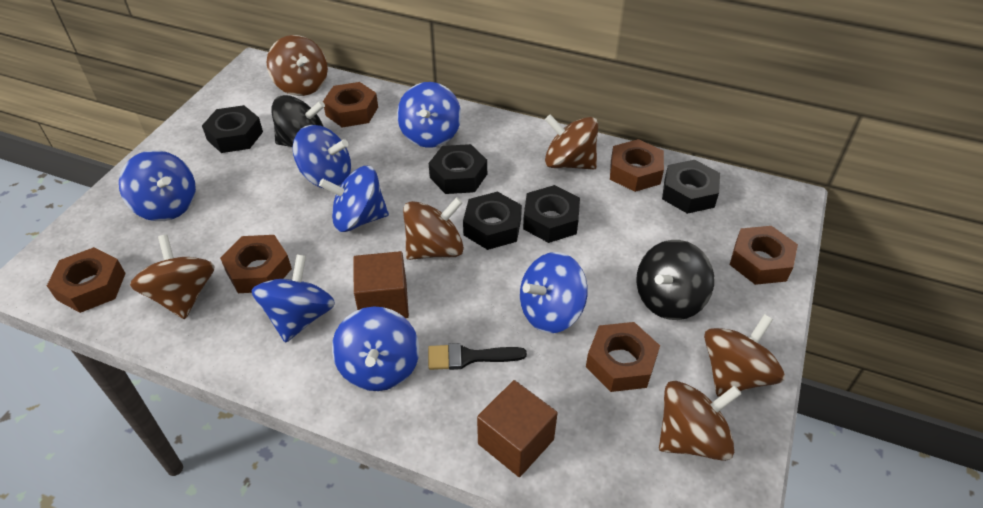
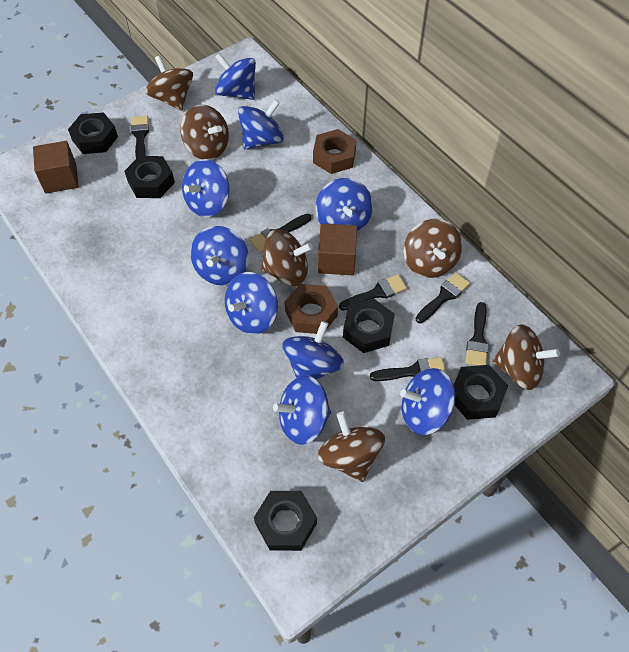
black brush: 1 -> 6
black spinning top: 2 -> 0
blue spinning top: 7 -> 9
brown nut: 6 -> 2

